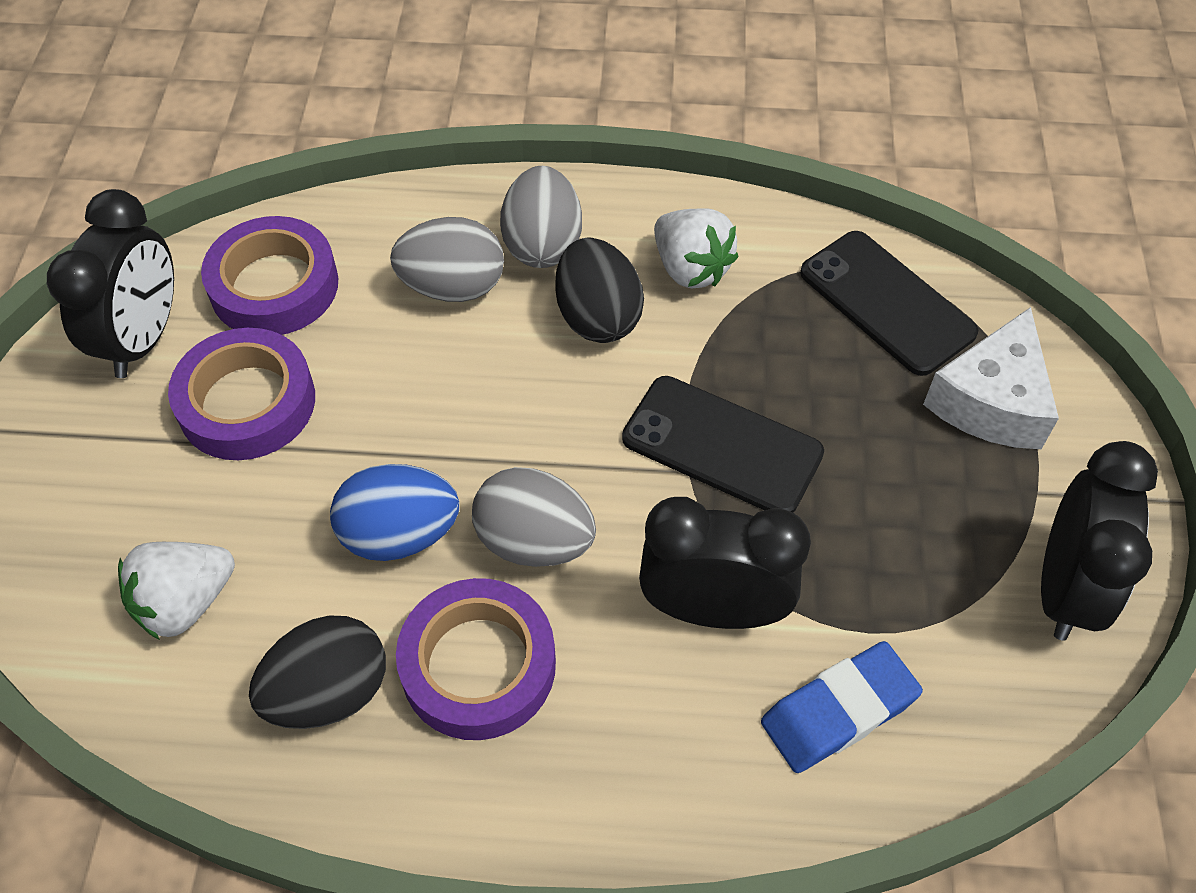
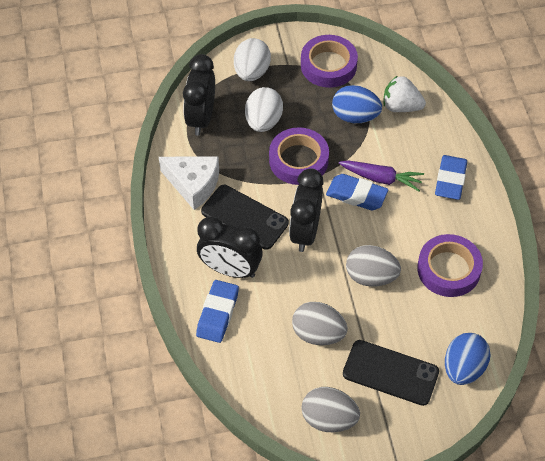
black egg: 2 -> 0
blue egg: 1 -> 2
blue eraser: 1 -> 3
purple carrot: 0 -> 1
white egg: 0 -> 2
white strawberry: 2 -> 1

